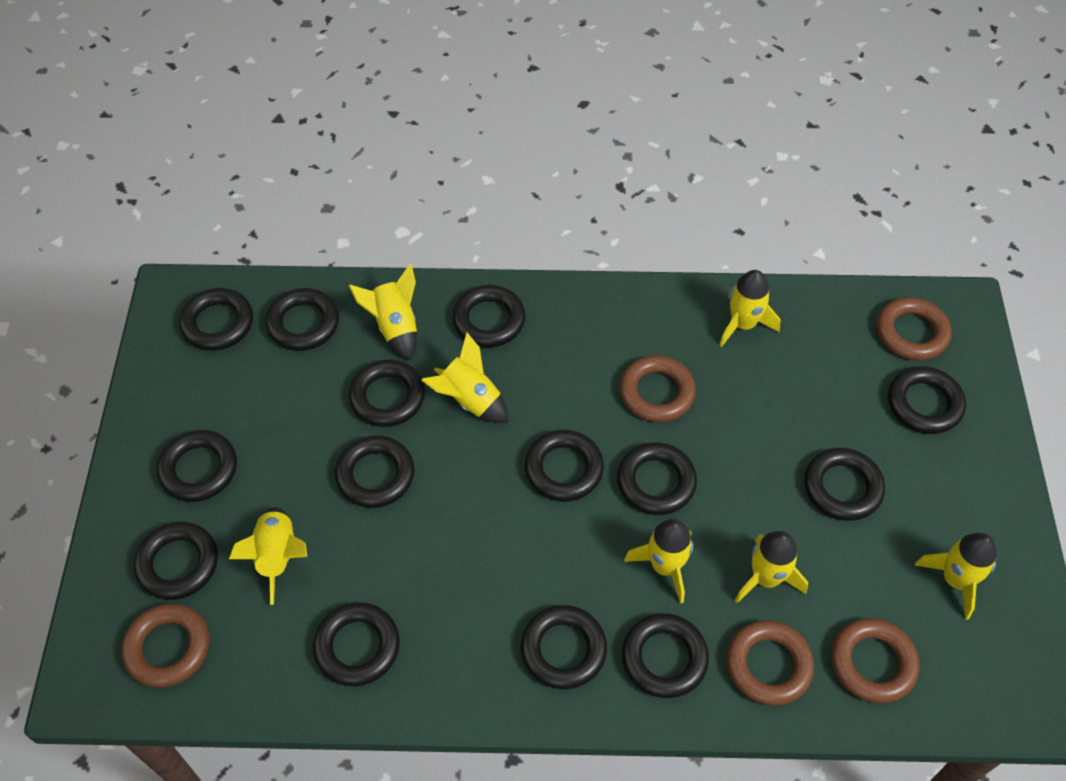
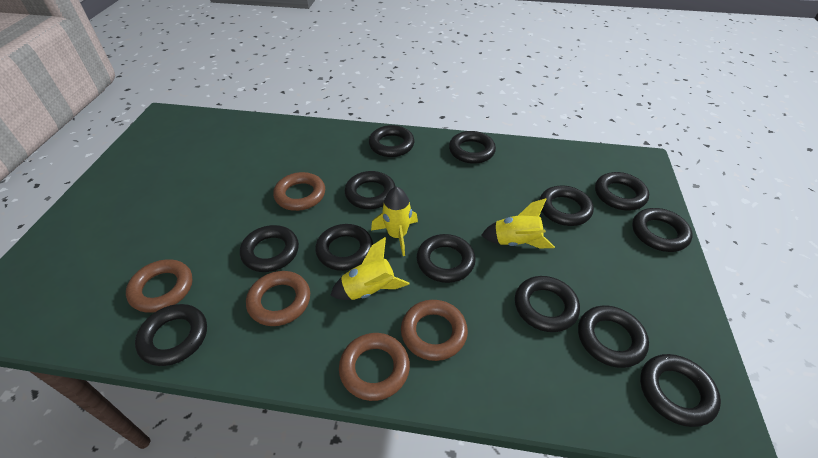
black ring: 14 -> 13
yellow rocket: 7 -> 3

